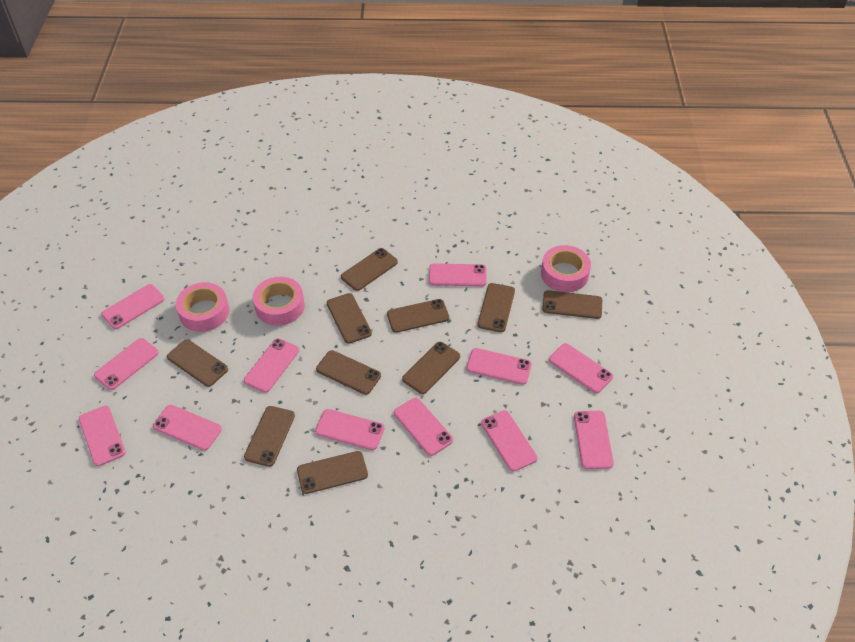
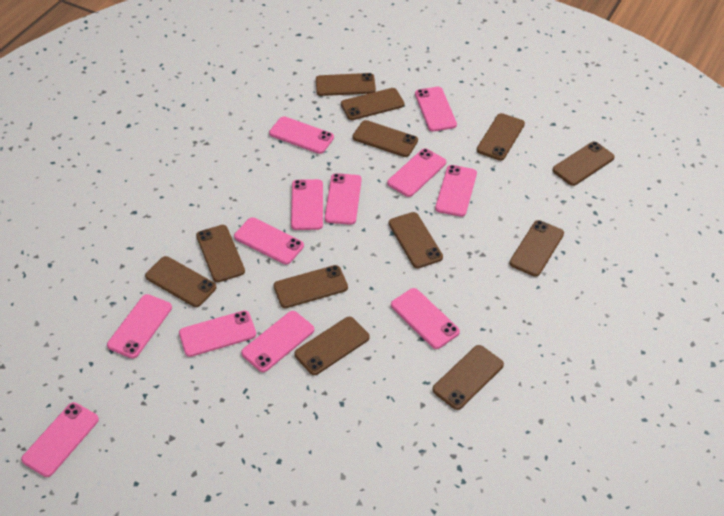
brown phone: 10 -> 12
pink tape: 3 -> 0

